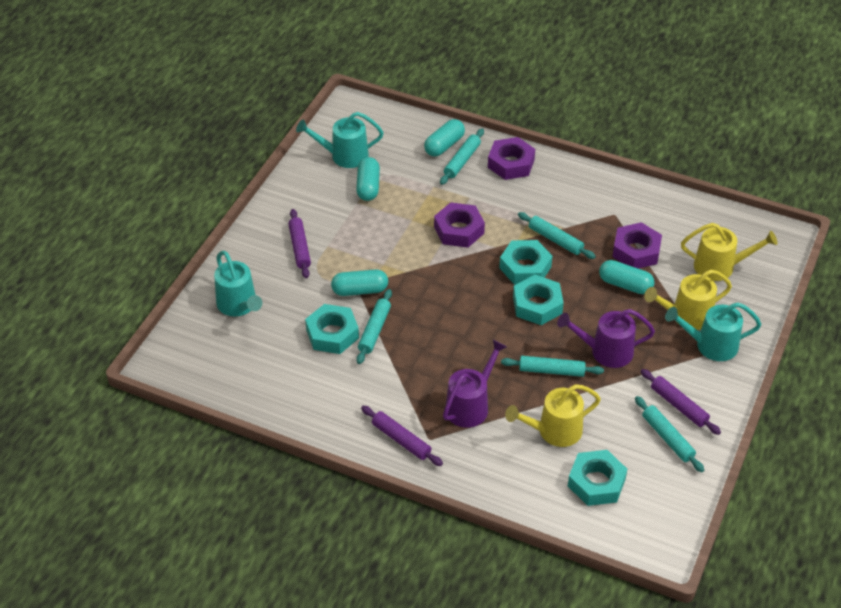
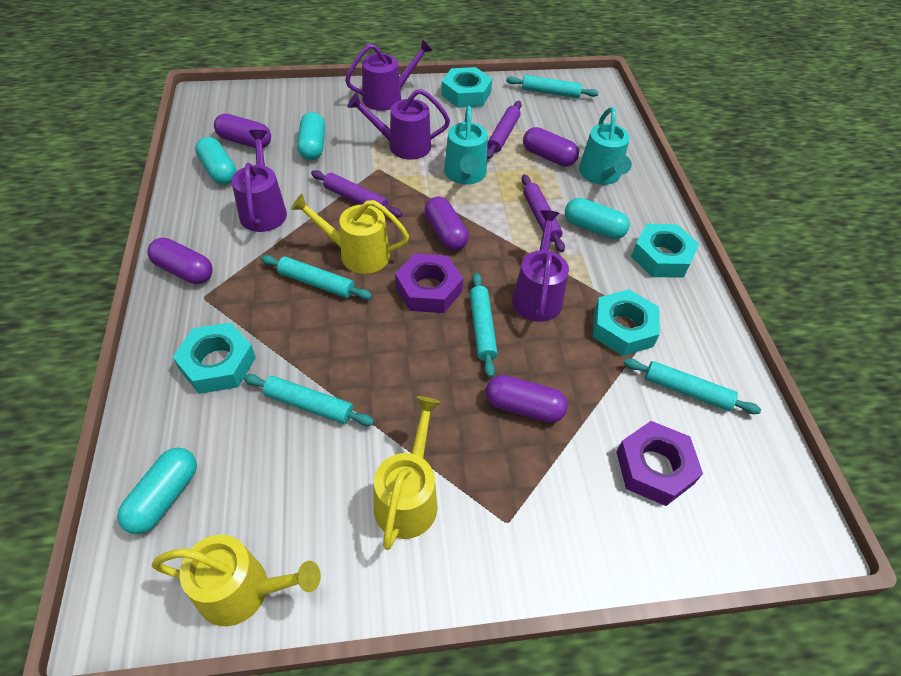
purple capsule: 0 -> 5
purple nut: 3 -> 2
purple watering can: 2 -> 4
turquoise watering can: 3 -> 2

